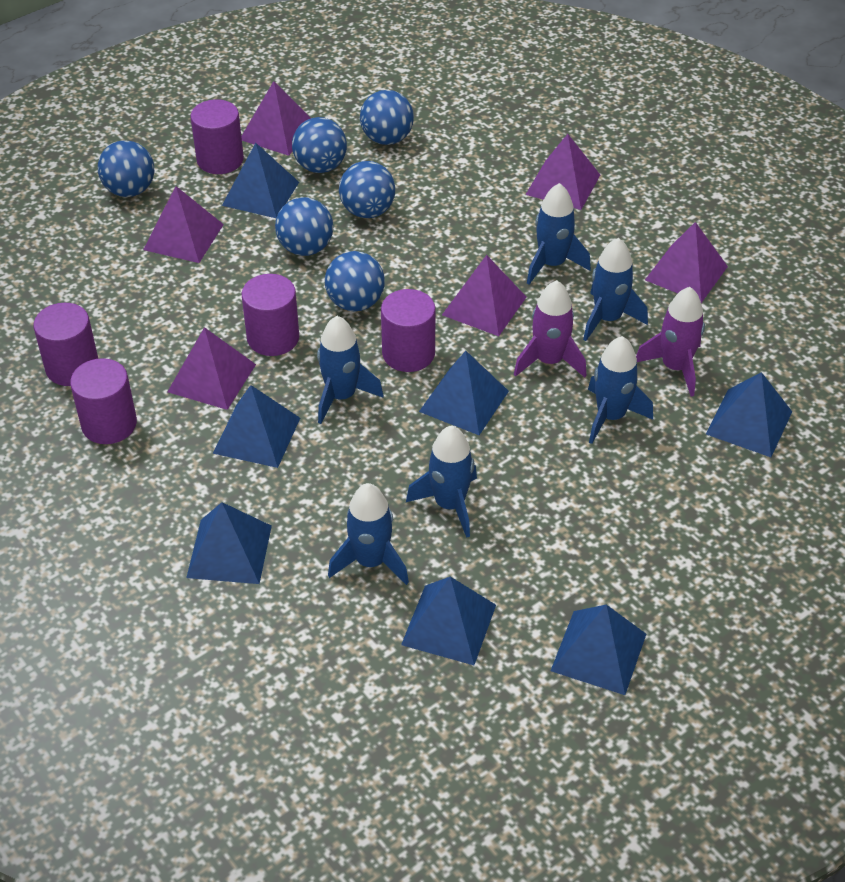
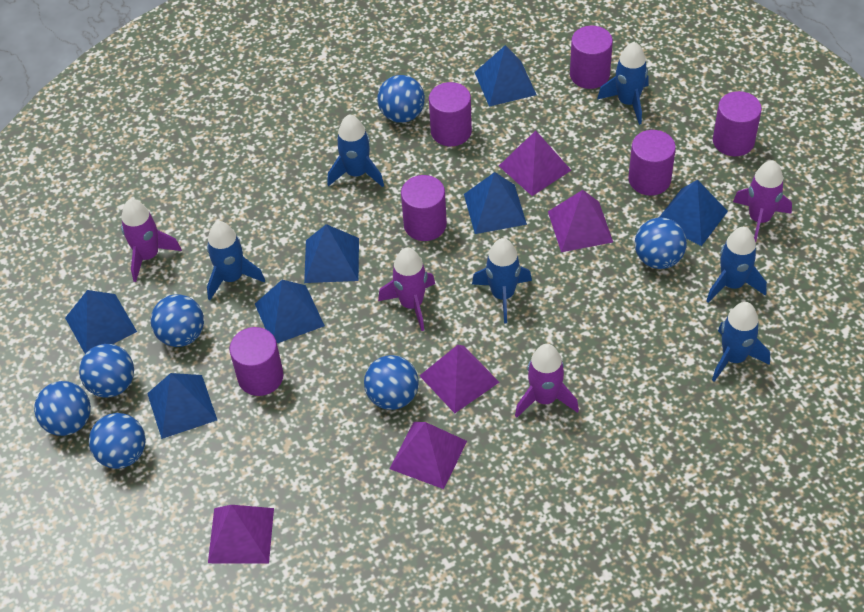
blue ball: 6 -> 7
purple cylinder: 5 -> 6
purple pyramid: 6 -> 5
purple rocket: 2 -> 4

